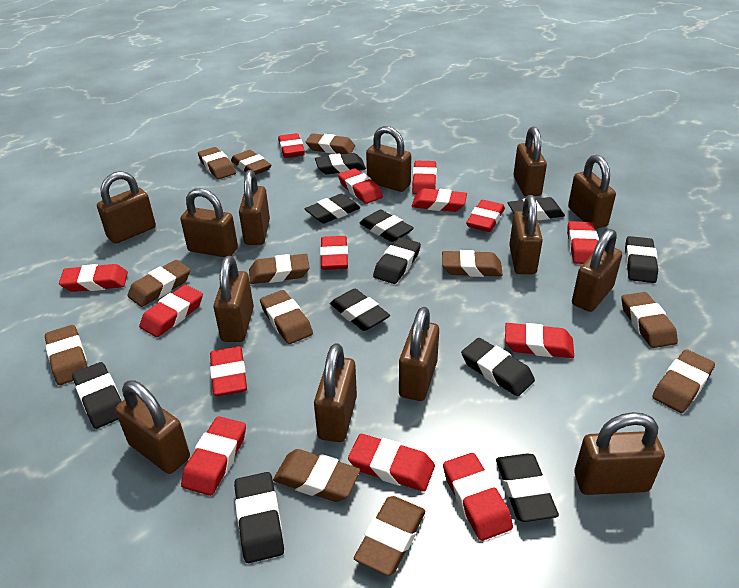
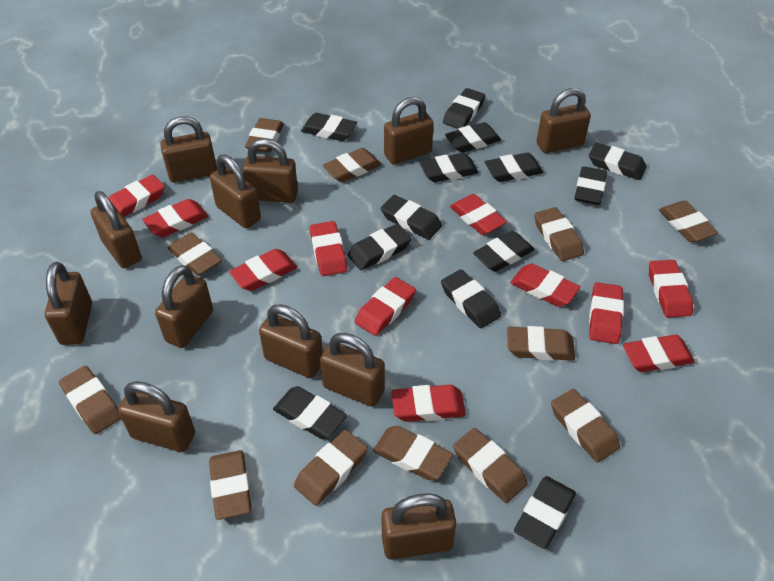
black eraser: 11 -> 13
brown padlock: 13 -> 12
red eraser: 14 -> 11

